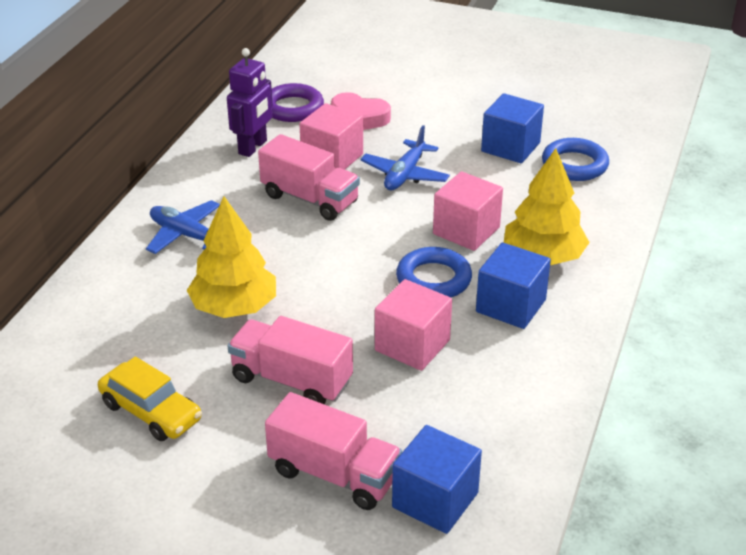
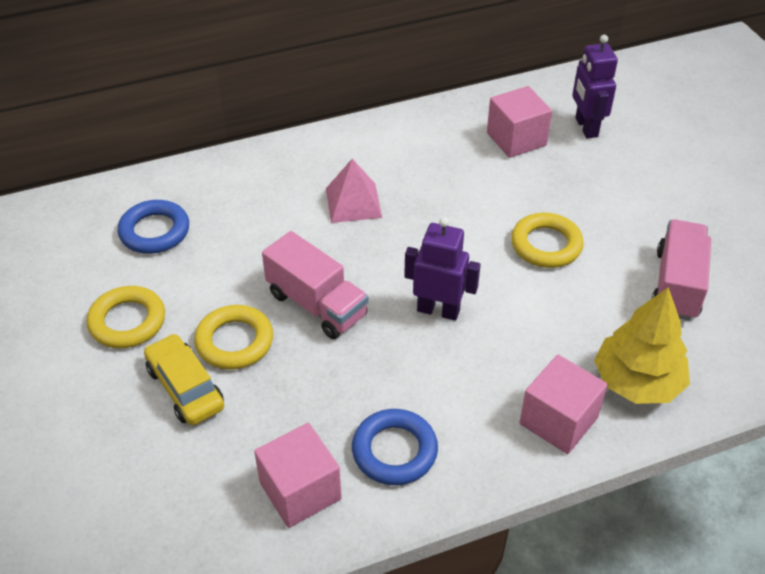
blue cube: 3 -> 0
blue plane: 2 -> 0
pink heart: 1 -> 0
pink pyramid: 0 -> 1
pink truck: 3 -> 2
purple ring: 1 -> 0
purple robot: 1 -> 2
yellow ring: 0 -> 3
yellow tree: 2 -> 1

